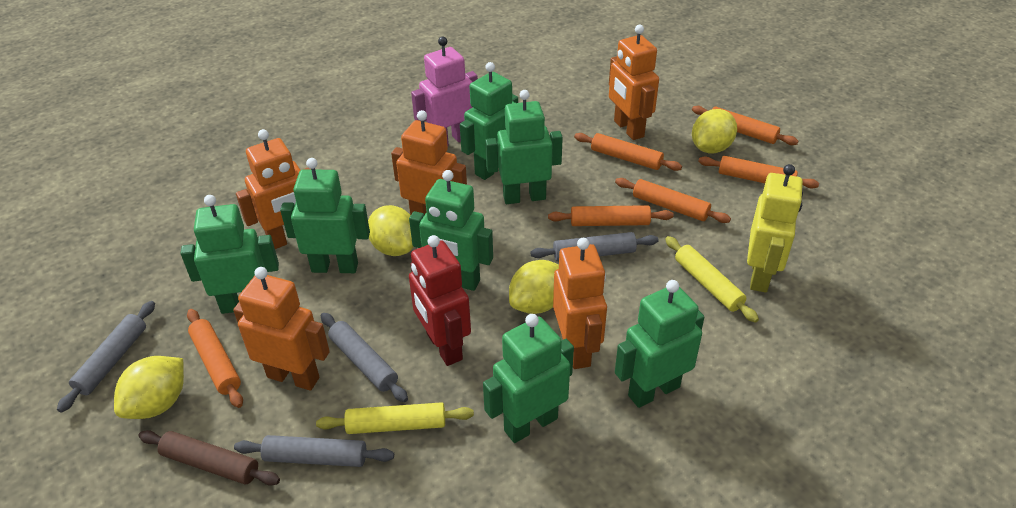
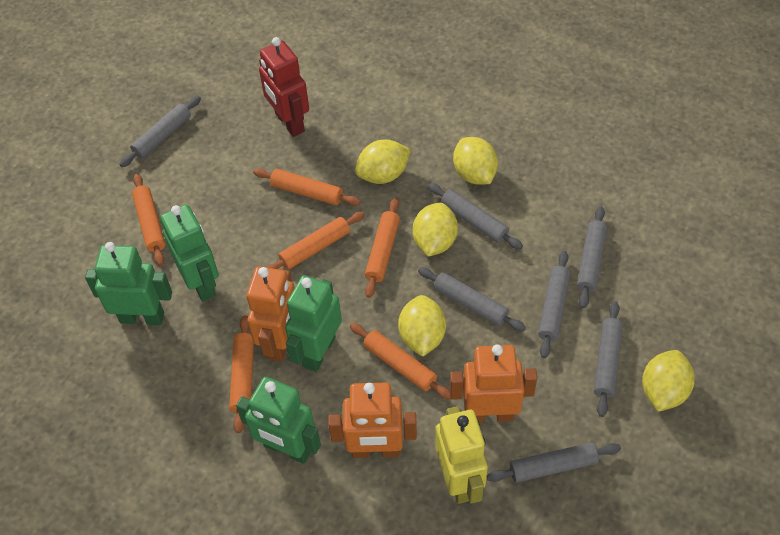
brown rolling pin: 1 -> 0
green robot: 7 -> 4
grey rolling pin: 4 -> 7
orange robot: 5 -> 3
pink robot: 1 -> 0
yellow lemon: 4 -> 5
yellow rolling pin: 2 -> 0

